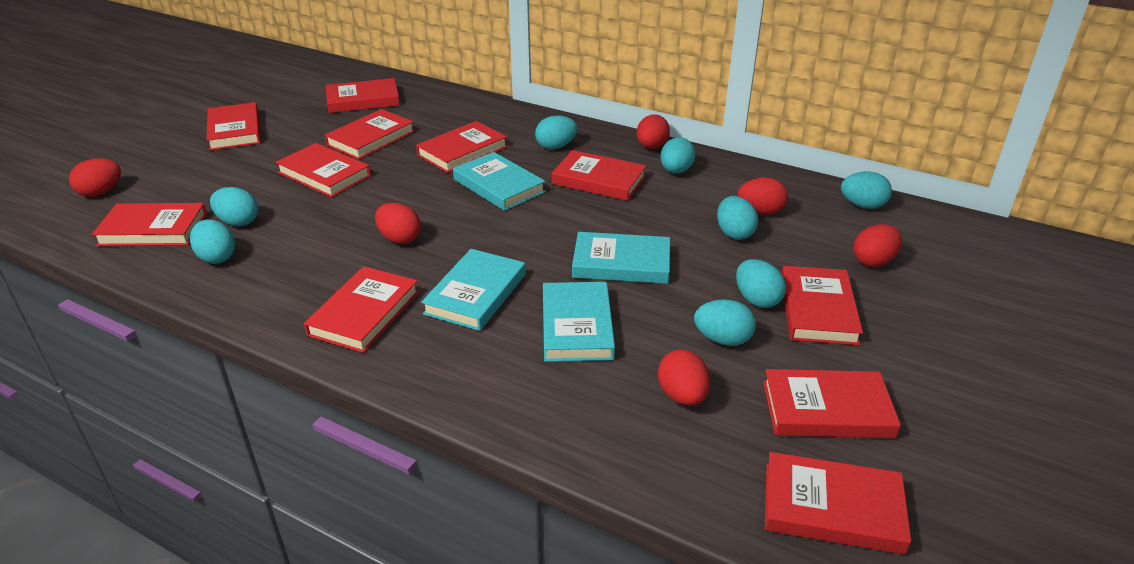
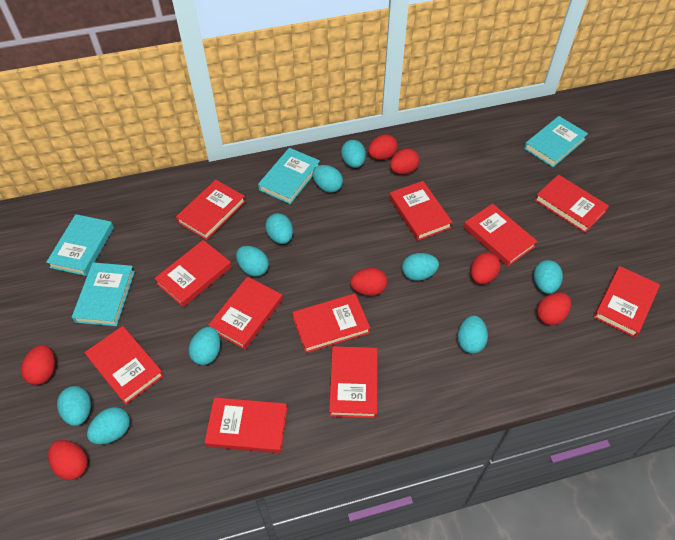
red egg: 6 -> 7
turquoise egg: 8 -> 10

